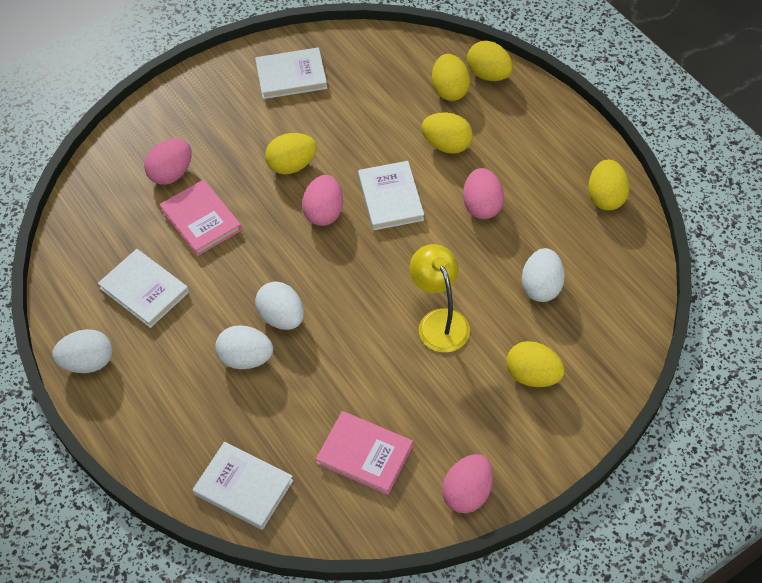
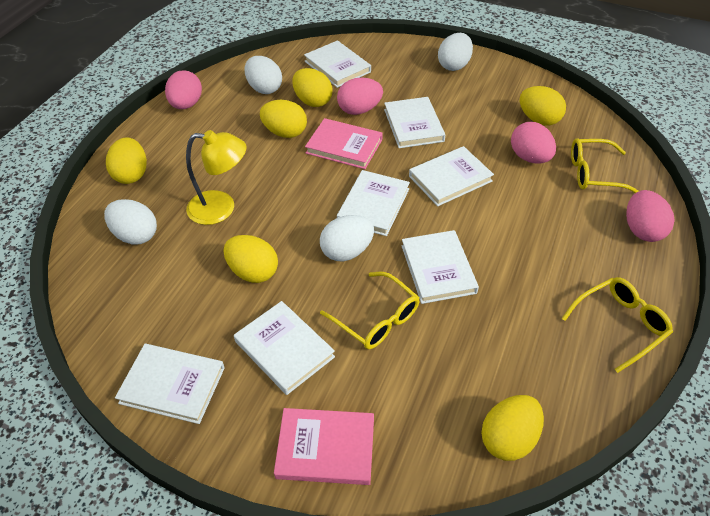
white book: 4 -> 7
yellow glasses: 0 -> 3

